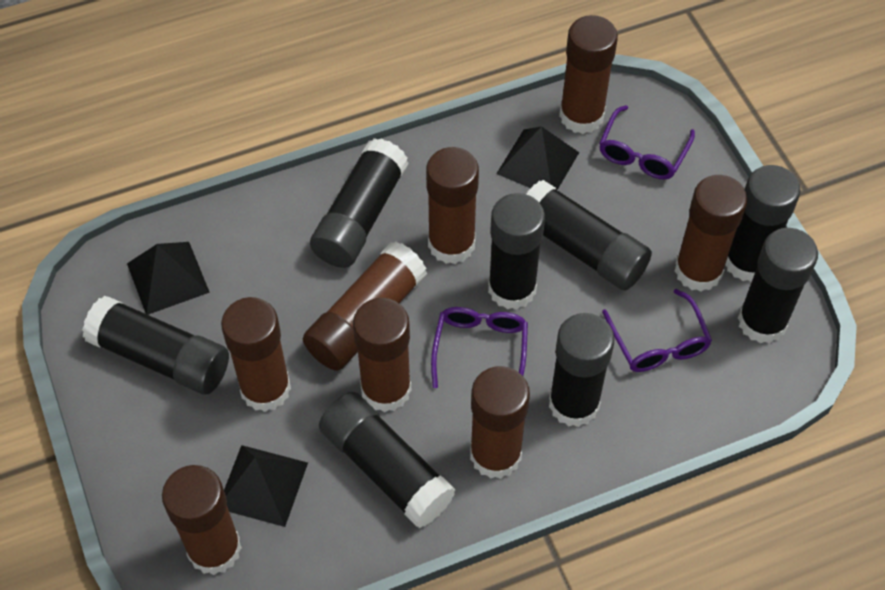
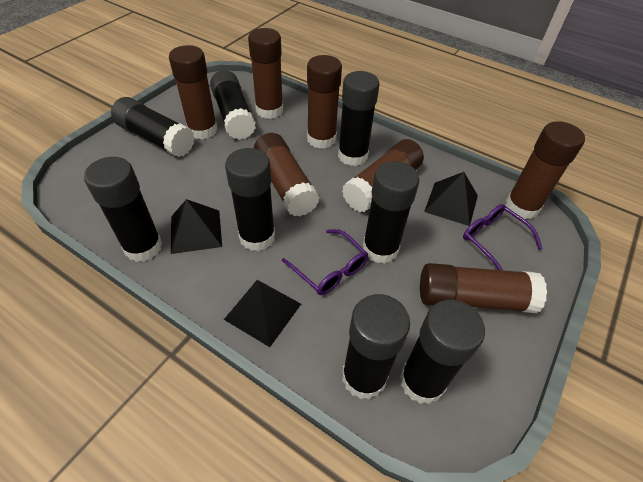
brown glue stick: 8 -> 7
purple glasses: 3 -> 2

